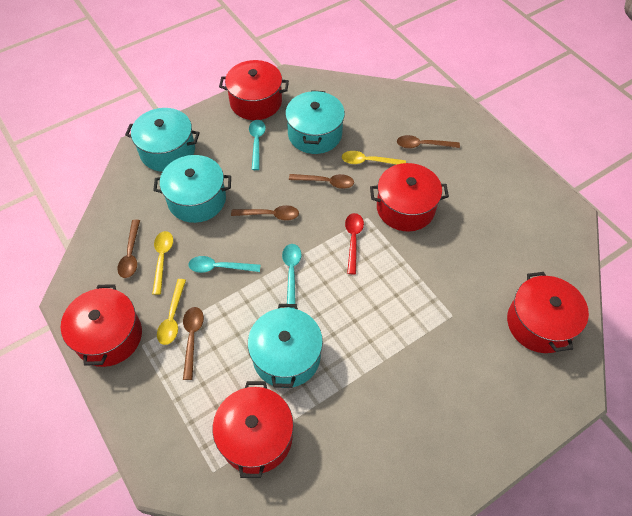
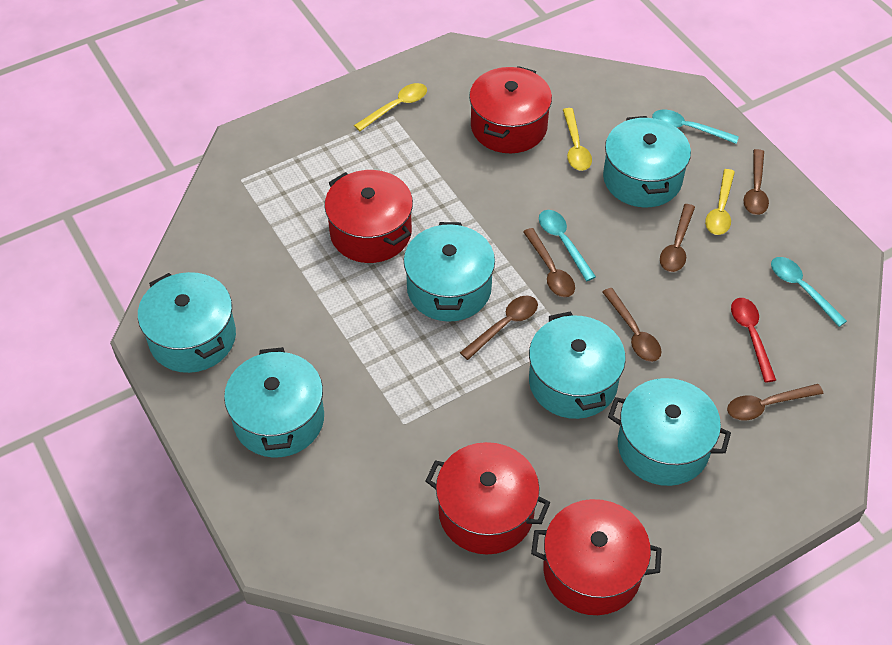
brown spoon: 5 -> 6
red pot: 5 -> 4
turquoise pot: 4 -> 6

